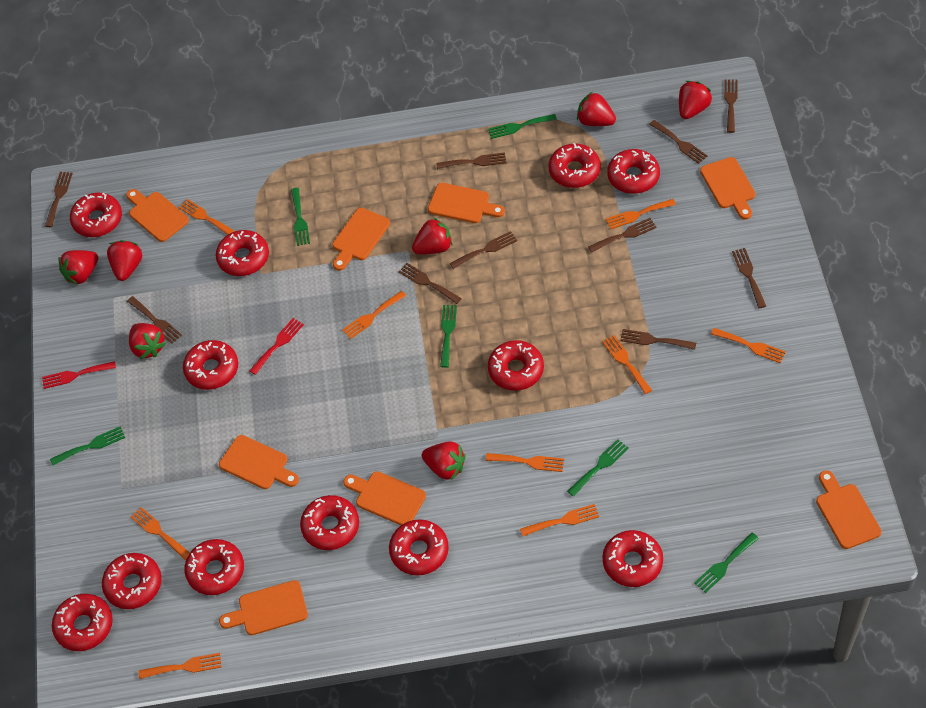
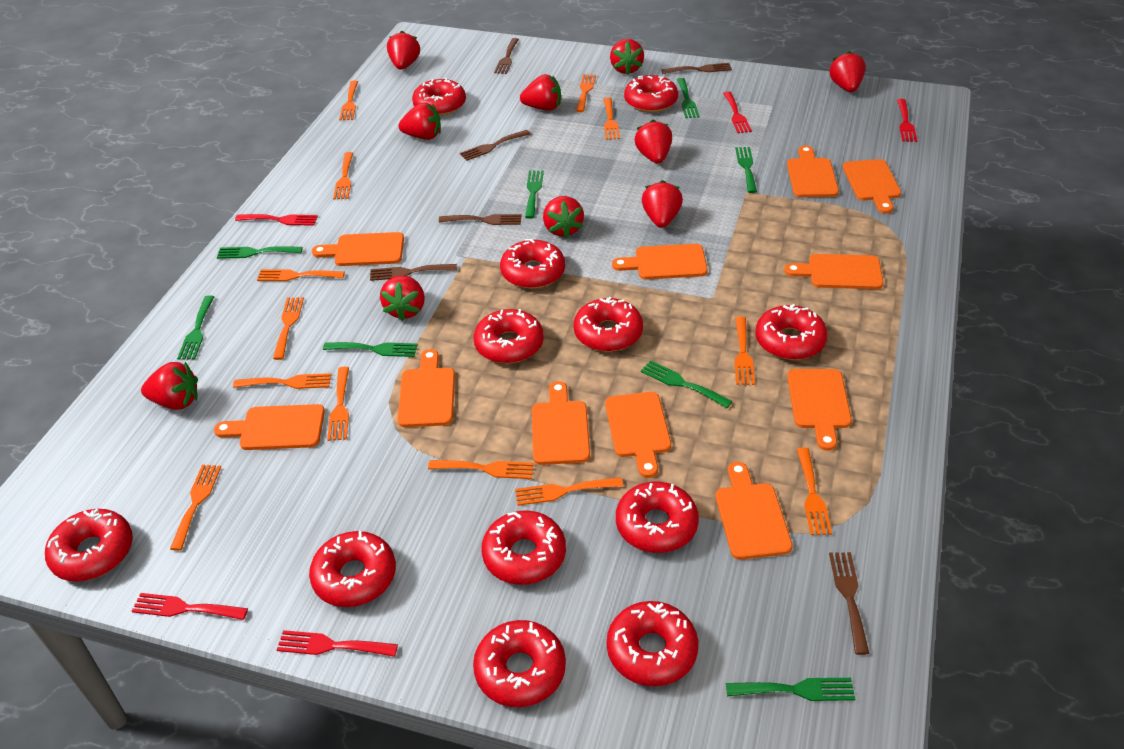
brown fork: 10 -> 6
green fork: 6 -> 8
orange cutting board: 8 -> 11
orange fork: 9 -> 13
red fork: 2 -> 5
red strawberry: 7 -> 10

